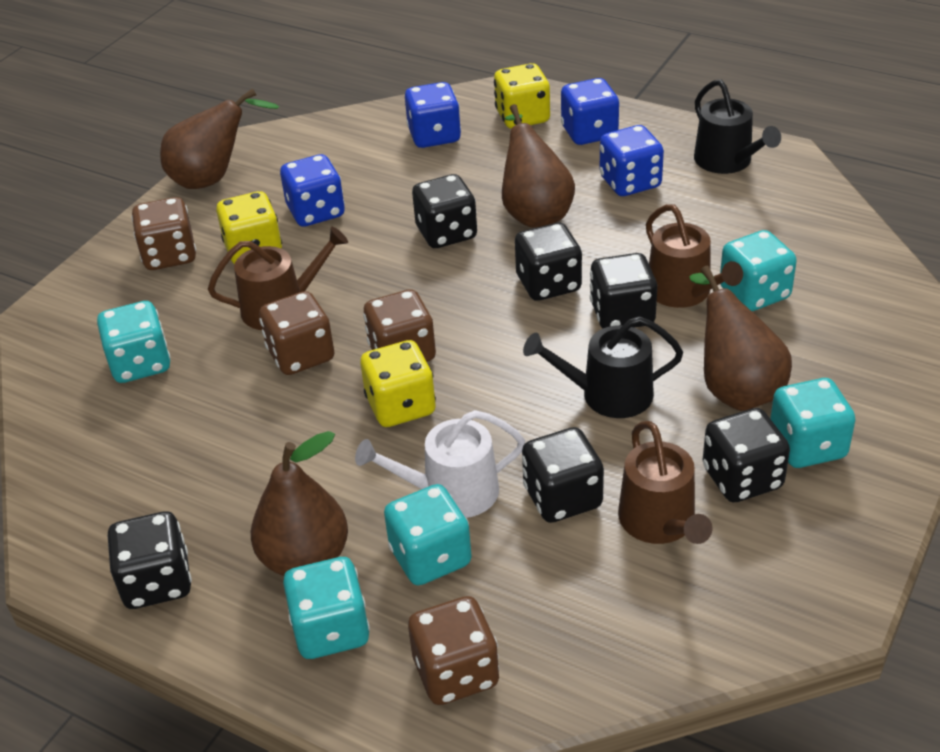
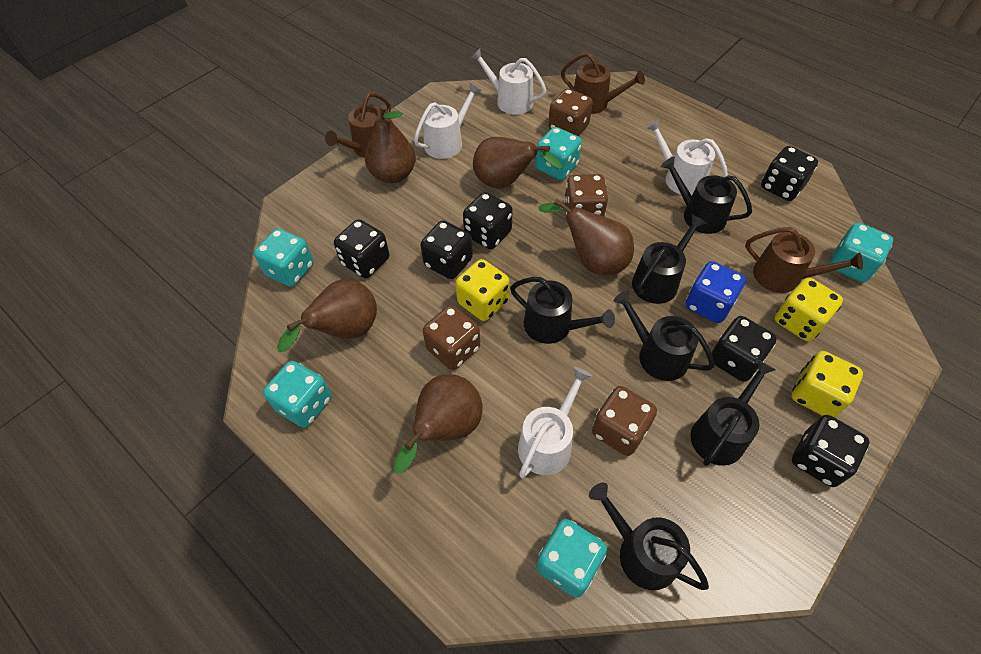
black watering can: 2 -> 6
blue dice: 4 -> 1
brown pear: 4 -> 5
white watering can: 1 -> 4

